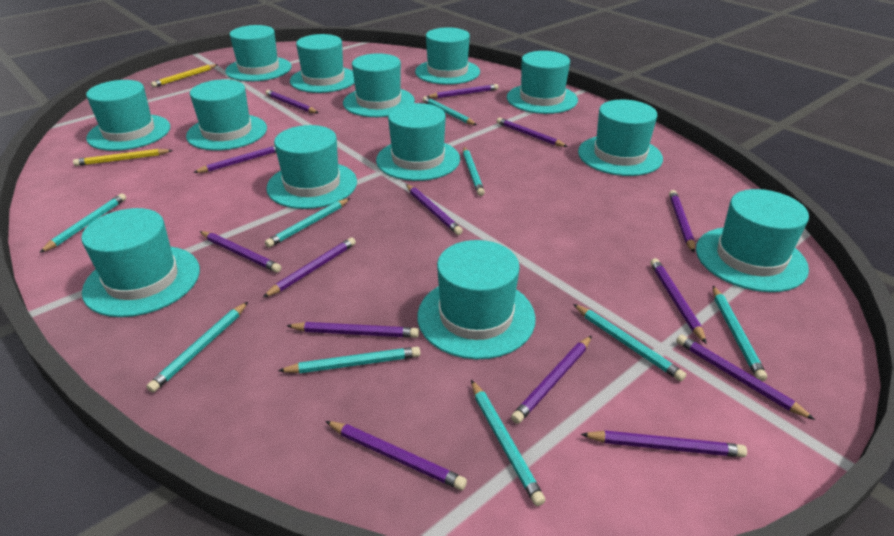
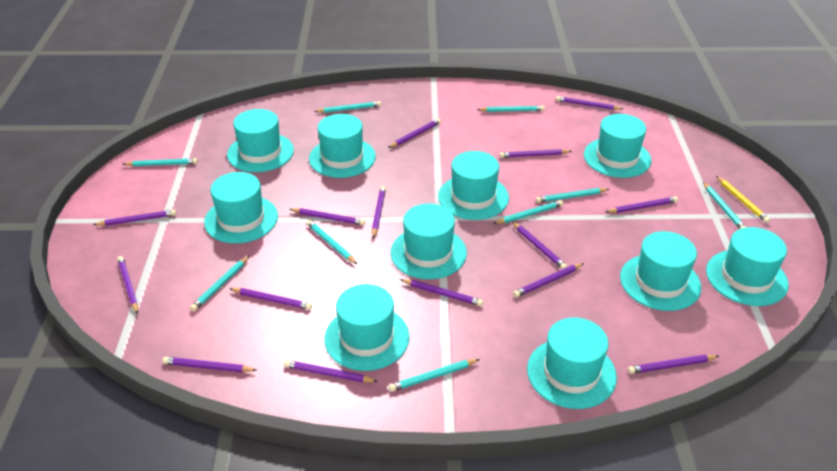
purple pencil: 14 -> 15
turquoise hat: 13 -> 10
yellow pencil: 2 -> 1

